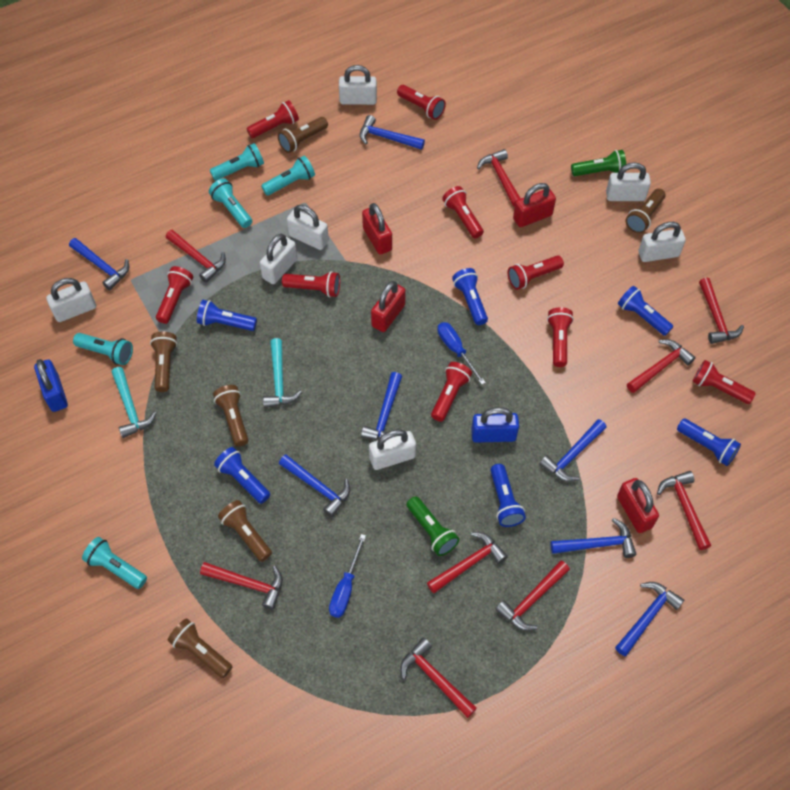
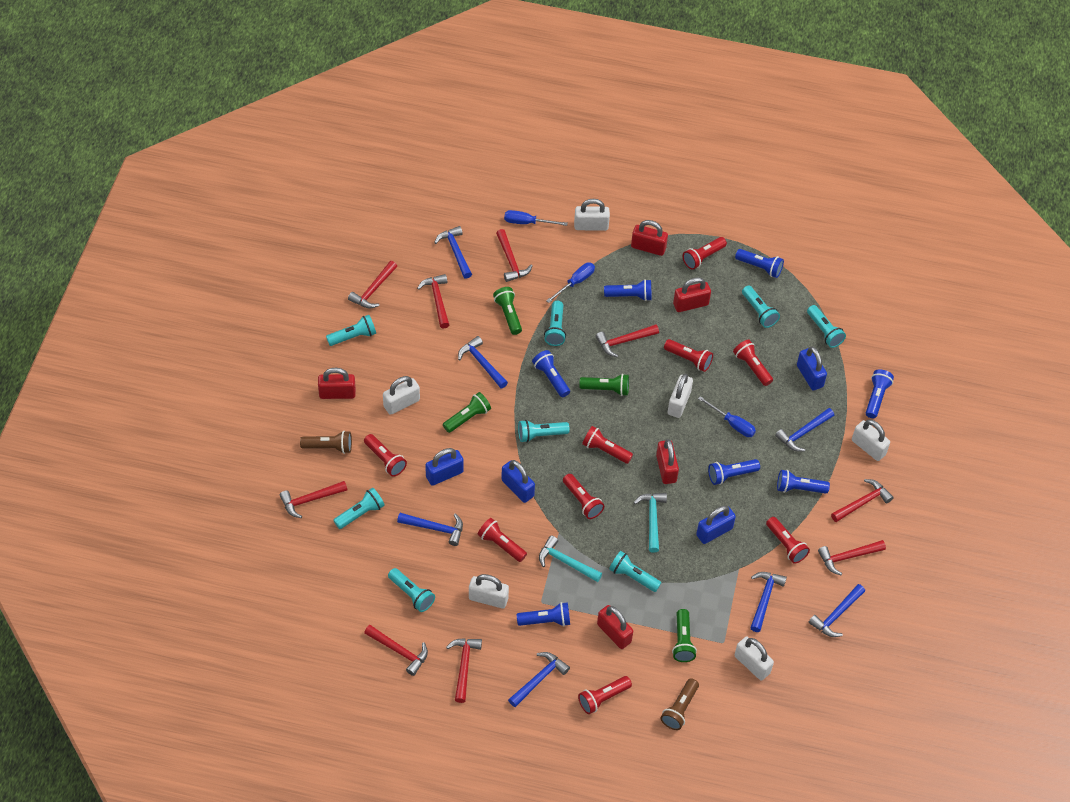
blue flashlight: 6 -> 7
blue padlock: 2 -> 4
blue screwdriver: 2 -> 3
brown flashlight: 6 -> 2
green flashlight: 2 -> 4
red padlock: 4 -> 5
turquoise flashlight: 5 -> 8
white padlock: 7 -> 6

